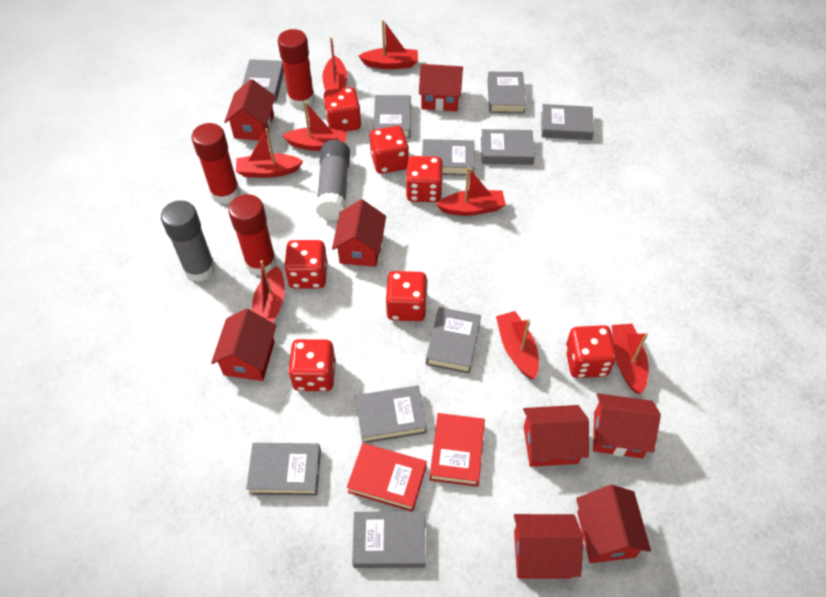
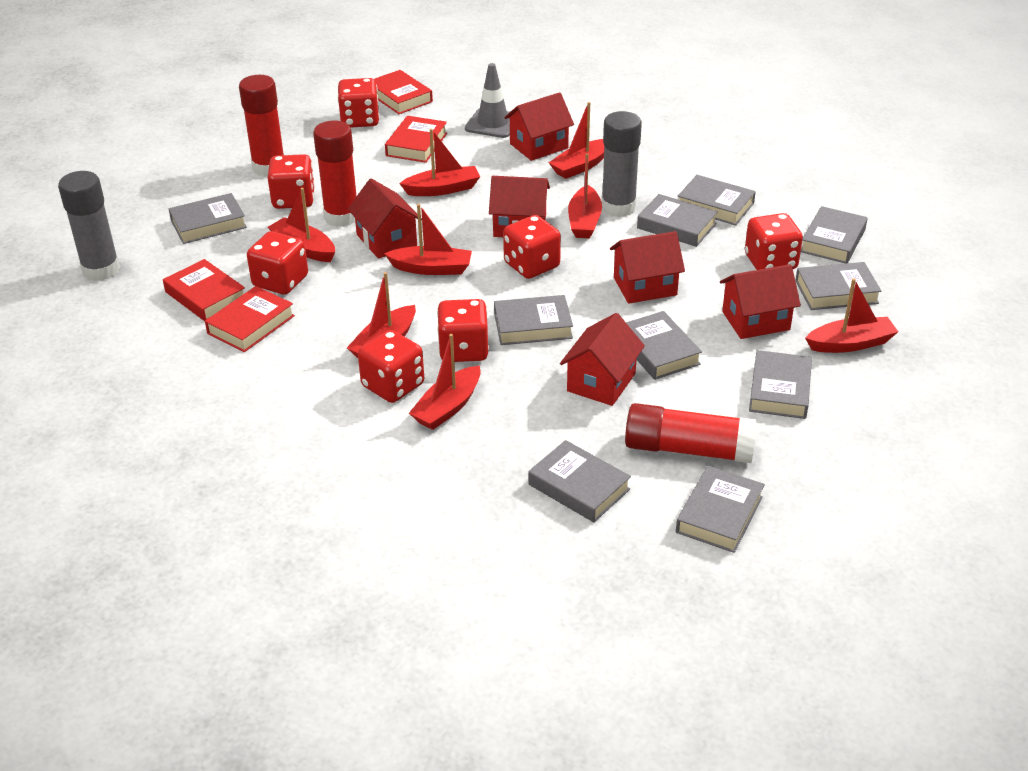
grey traffic cone: 0 -> 1
red book: 2 -> 4
red house: 8 -> 6

